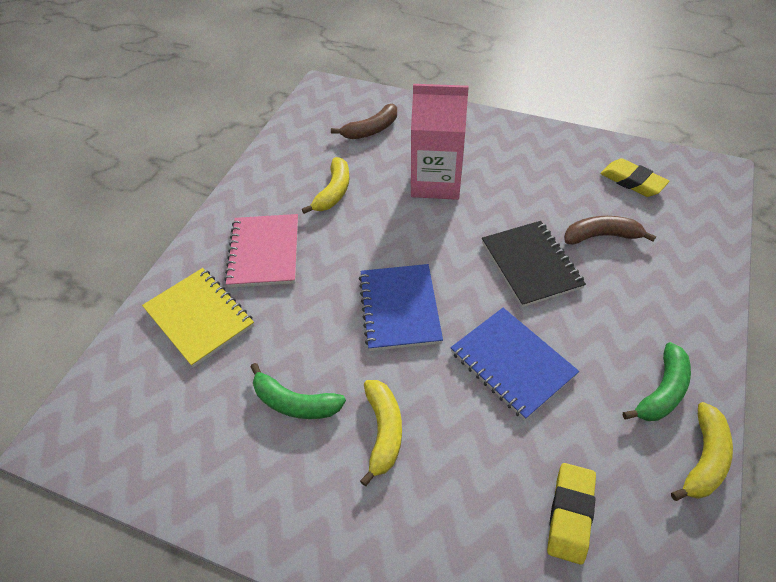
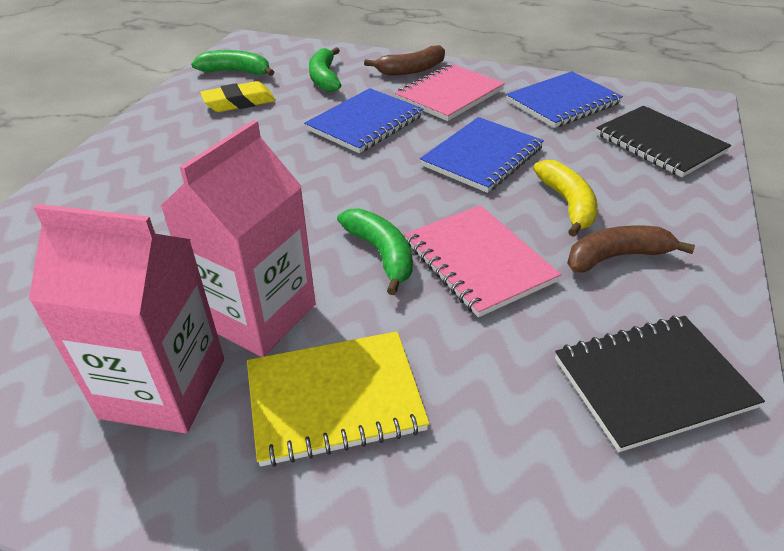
black notebook: 1 -> 2
blue notebook: 2 -> 3
green banana: 2 -> 3
pink carton: 1 -> 2
pink notebook: 1 -> 2
yellow banana: 3 -> 1
yellow eraser: 2 -> 1

